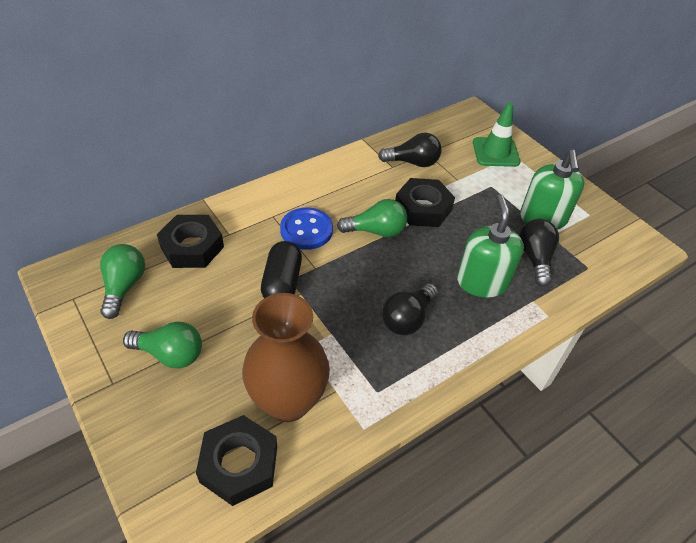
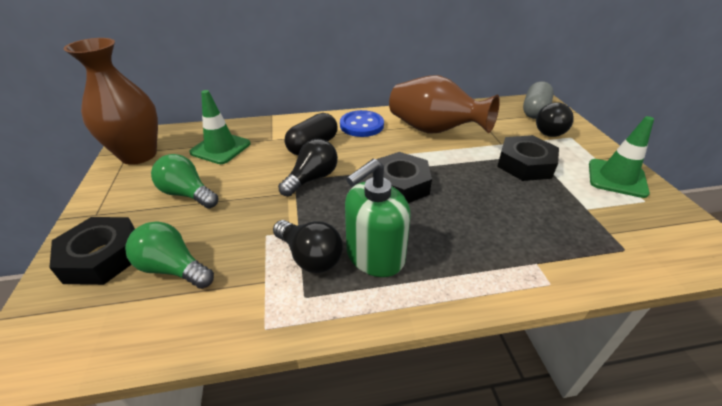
brown vase: 1 -> 2
green light bulb: 3 -> 2
green soap dispenser: 2 -> 1
green traffic cone: 1 -> 2
grey capsule: 0 -> 1

